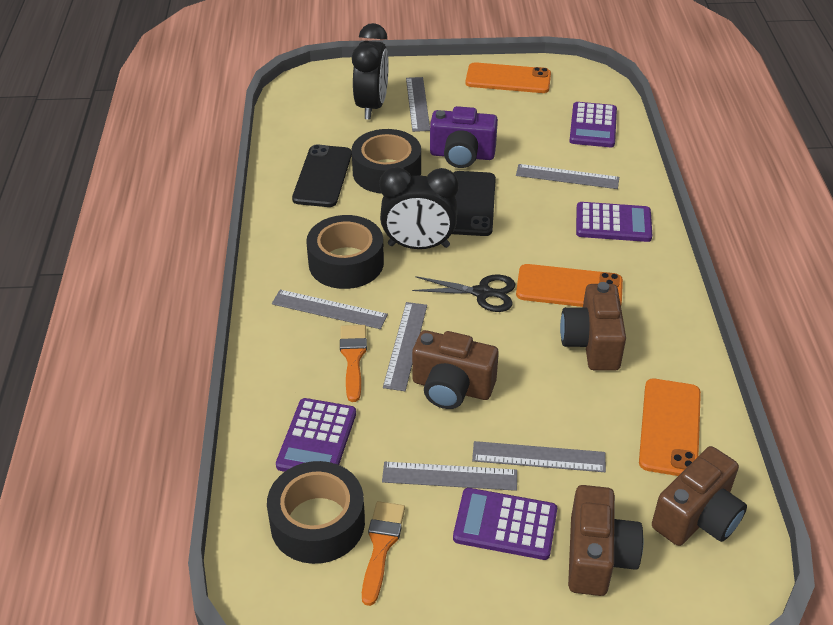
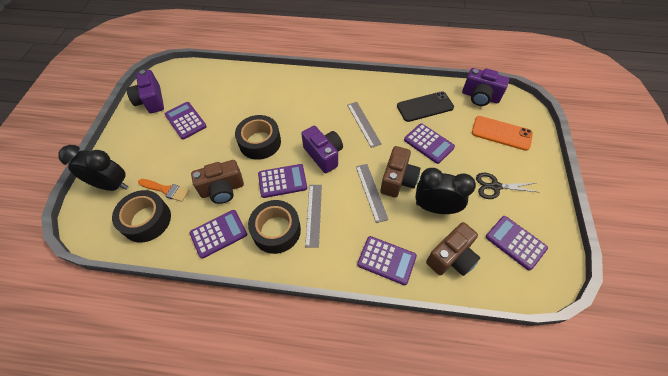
black phone: 2 -> 1
brown camera: 4 -> 3
grey ruler: 6 -> 3
orange brush: 2 -> 1
orange phone: 3 -> 1
purple calculator: 4 -> 6
purple camera: 1 -> 3

